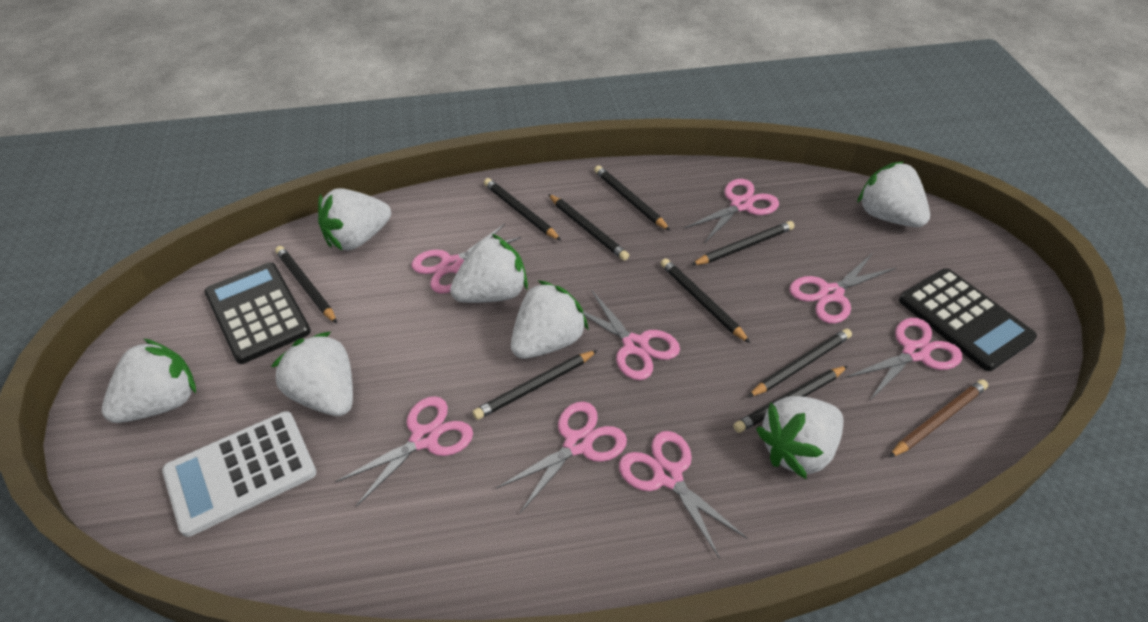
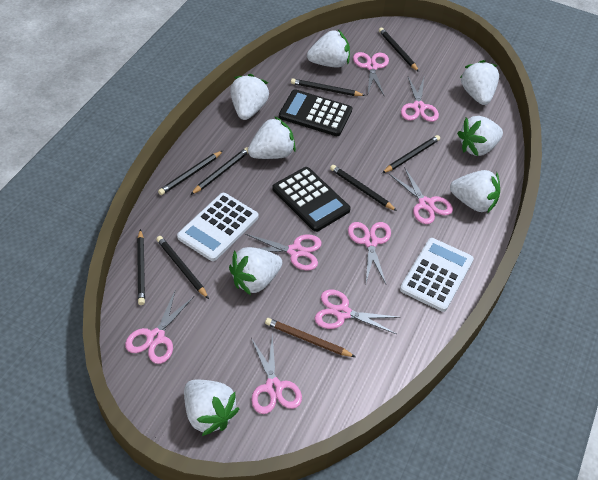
black pencil: 9 -> 8
white calculator: 1 -> 2
white strawberry: 7 -> 8

